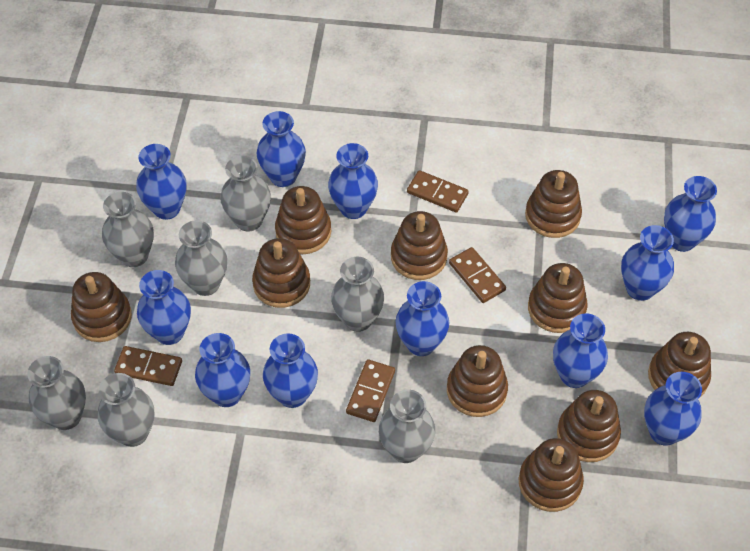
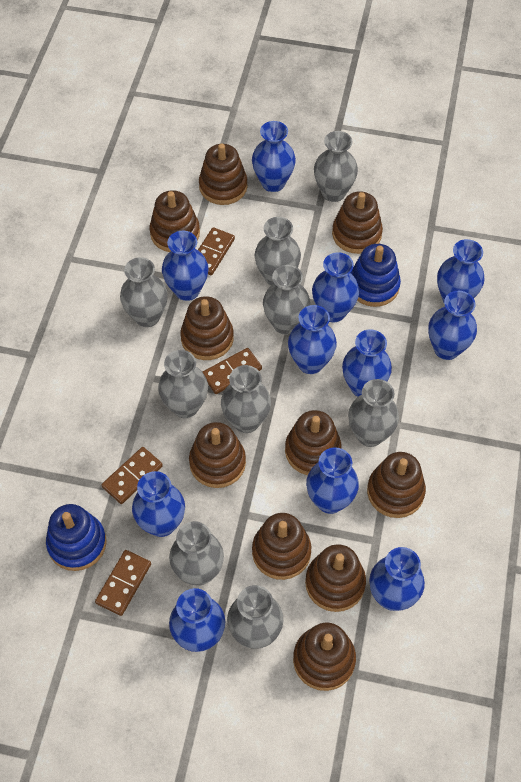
blue stacking toy: 0 -> 2
grey vase: 7 -> 9

